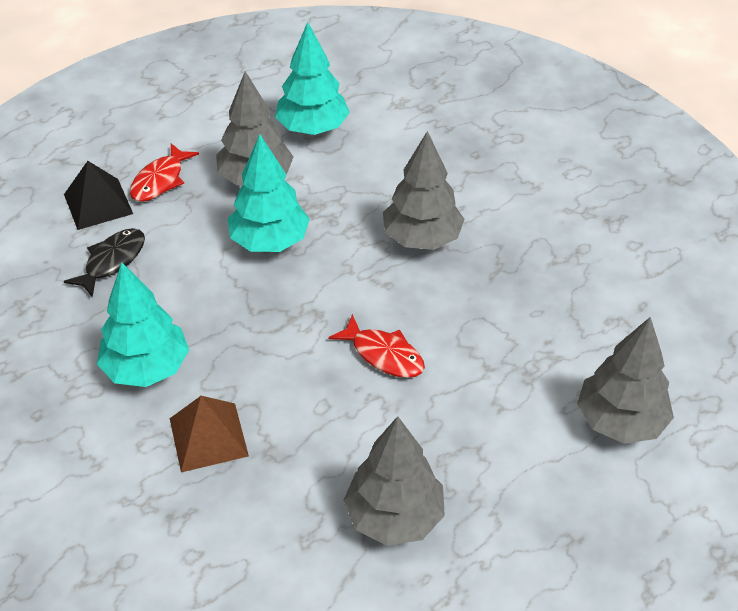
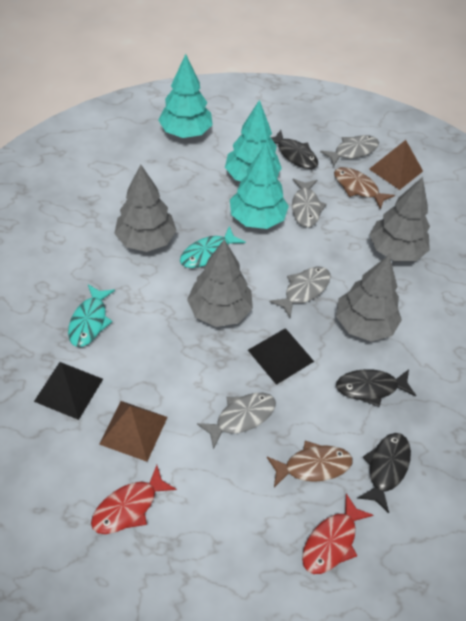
black fish: 1 -> 3
black pyramid: 1 -> 2
brown fish: 0 -> 2
brown pyramid: 1 -> 2
grey fish: 0 -> 4
turquoise fish: 0 -> 2

